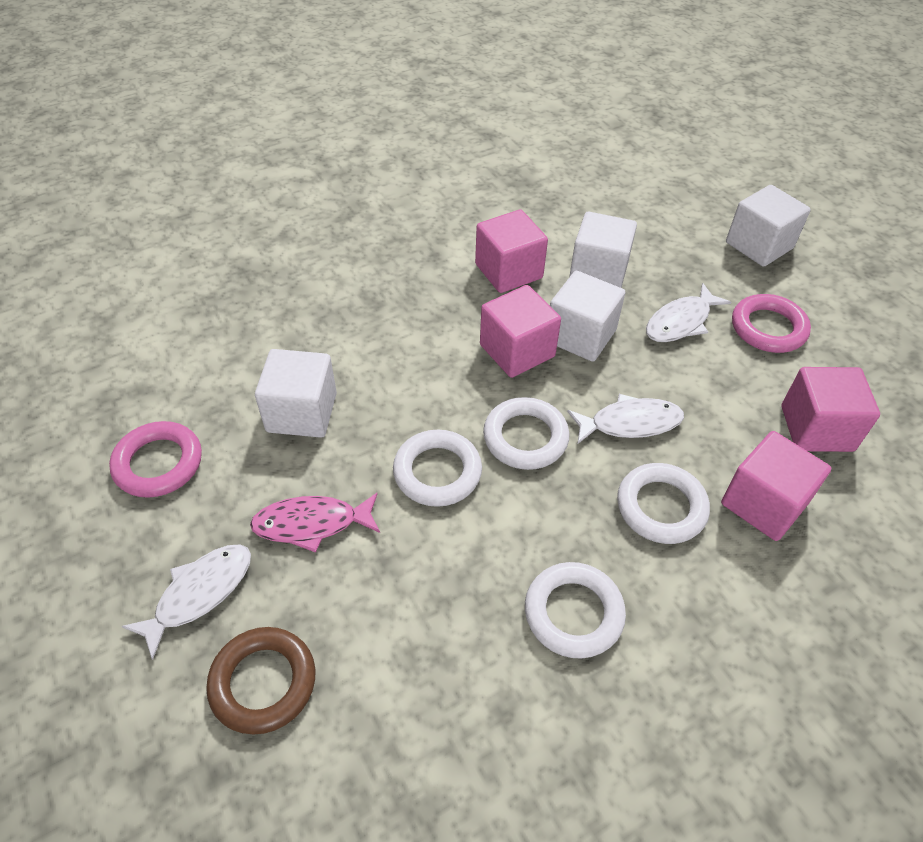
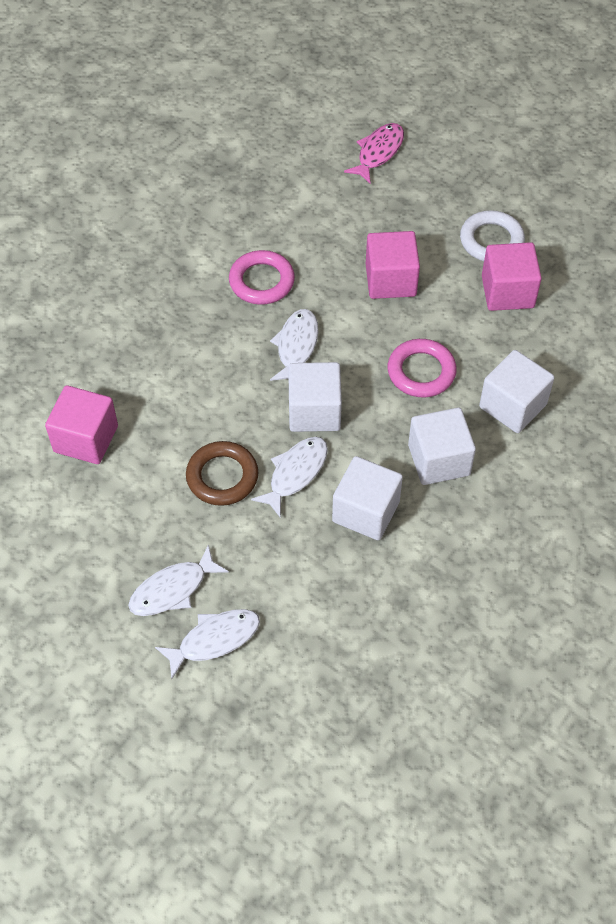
pink cube: 4 -> 3
white fish: 3 -> 4
white ring: 4 -> 1

